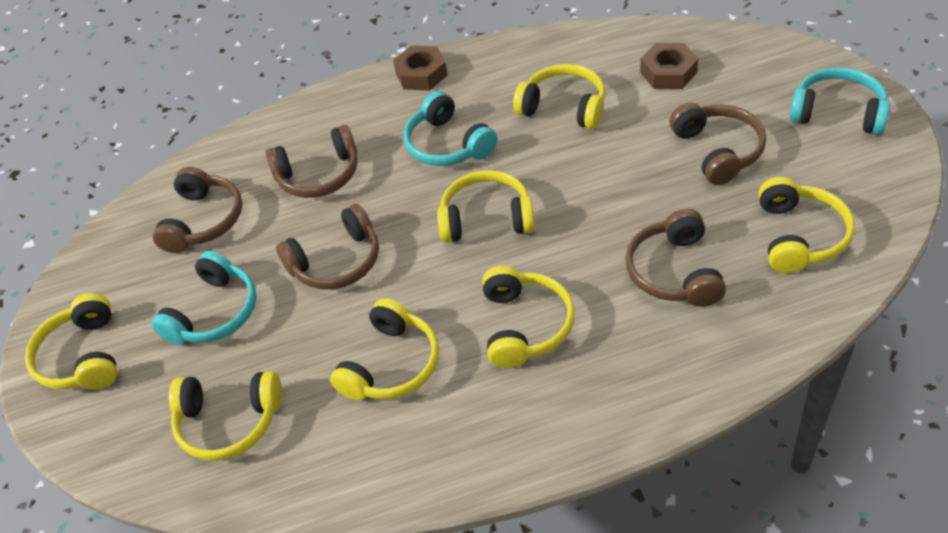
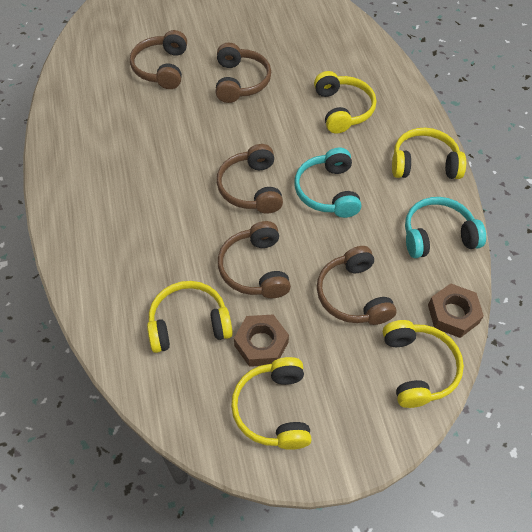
turquoise headphones: 3 -> 2
yellow headphones: 7 -> 5

